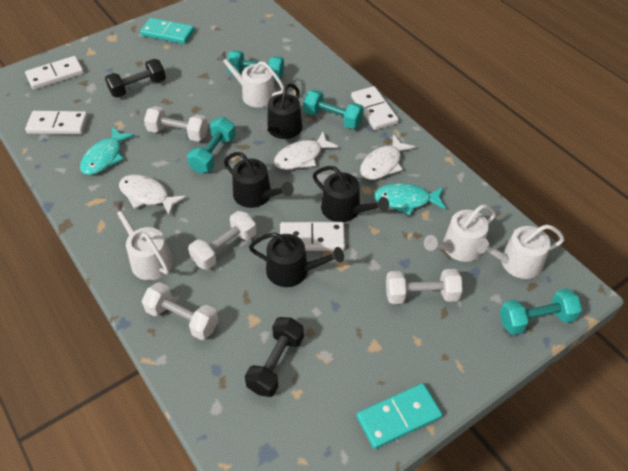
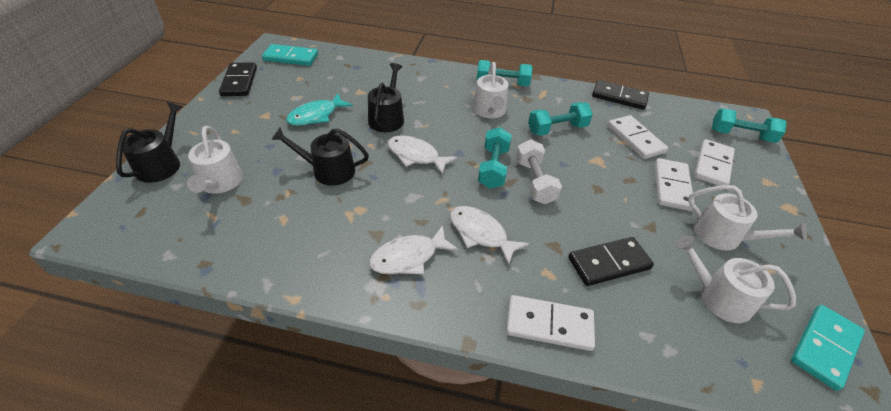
black domino: 0 -> 3
black dumbbell: 2 -> 0
black watering can: 4 -> 3
turquoise fish: 2 -> 1
white dumbbell: 4 -> 1

